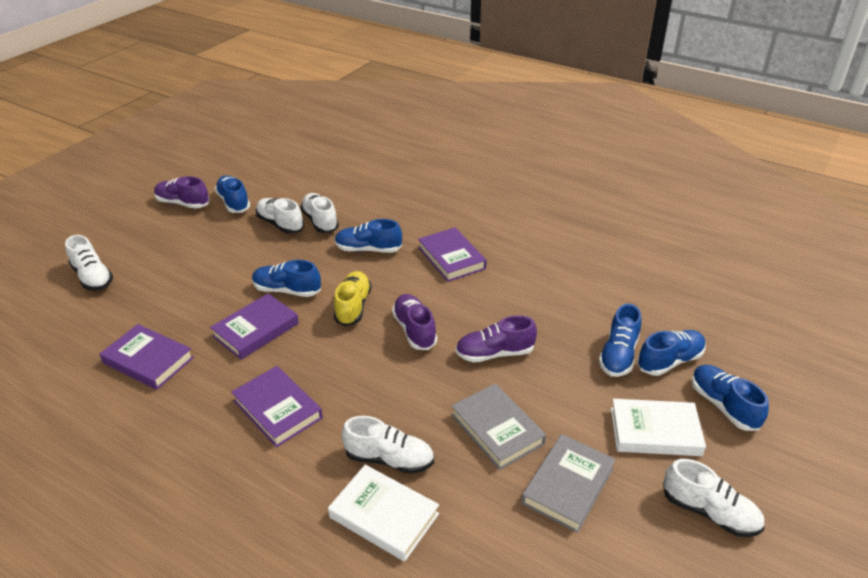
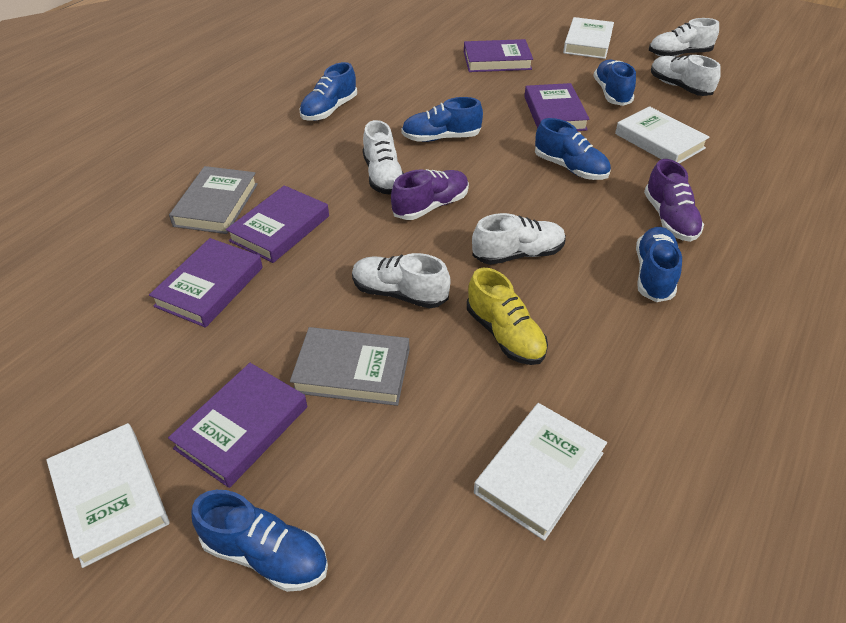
purple book: 4 -> 5
purple shoe: 3 -> 2
white book: 2 -> 4

